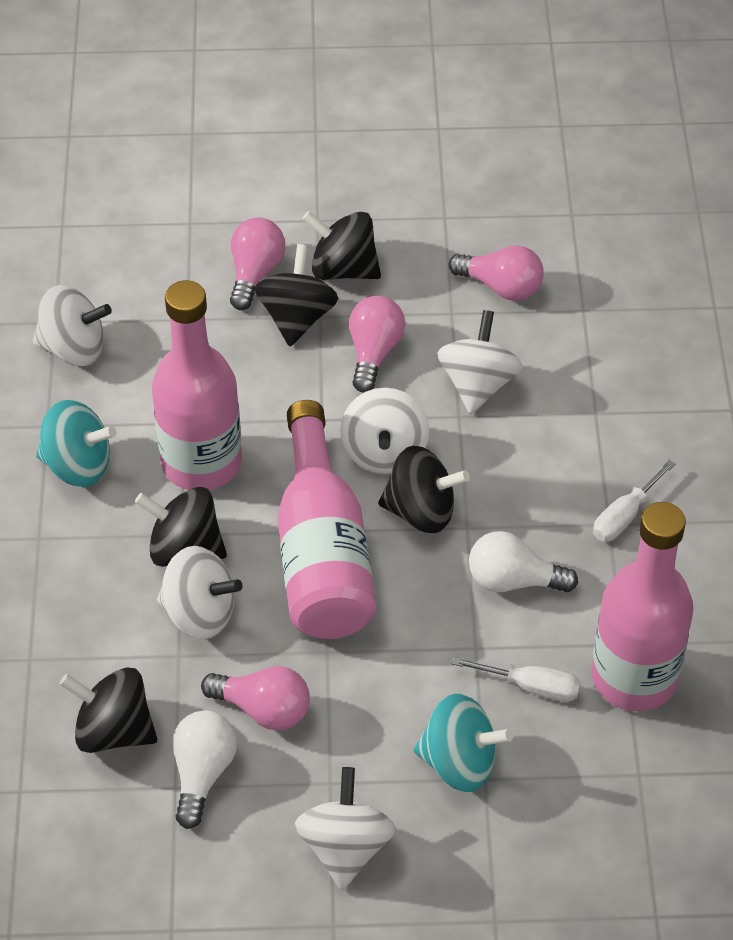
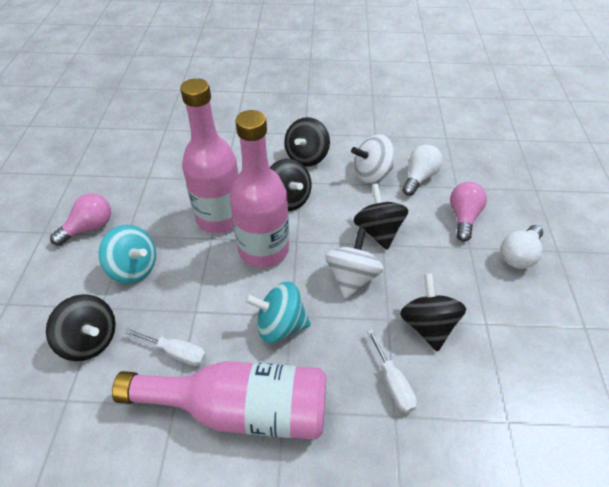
pink light bulb: 4 -> 2
white spinning top: 5 -> 2

